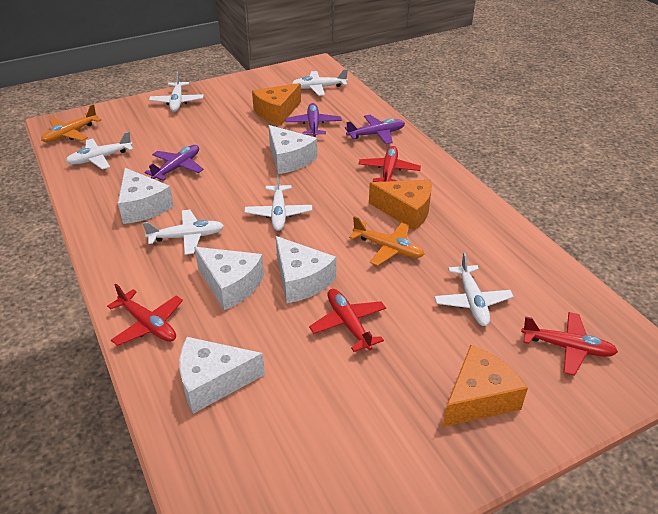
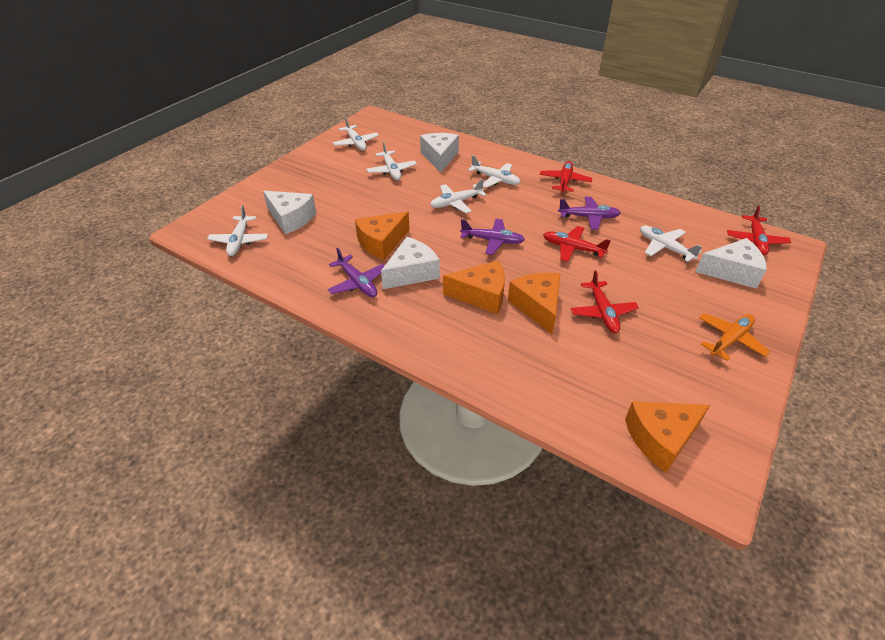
orange cheese: 3 -> 4
orange plane: 2 -> 1
white cheese: 5 -> 4

